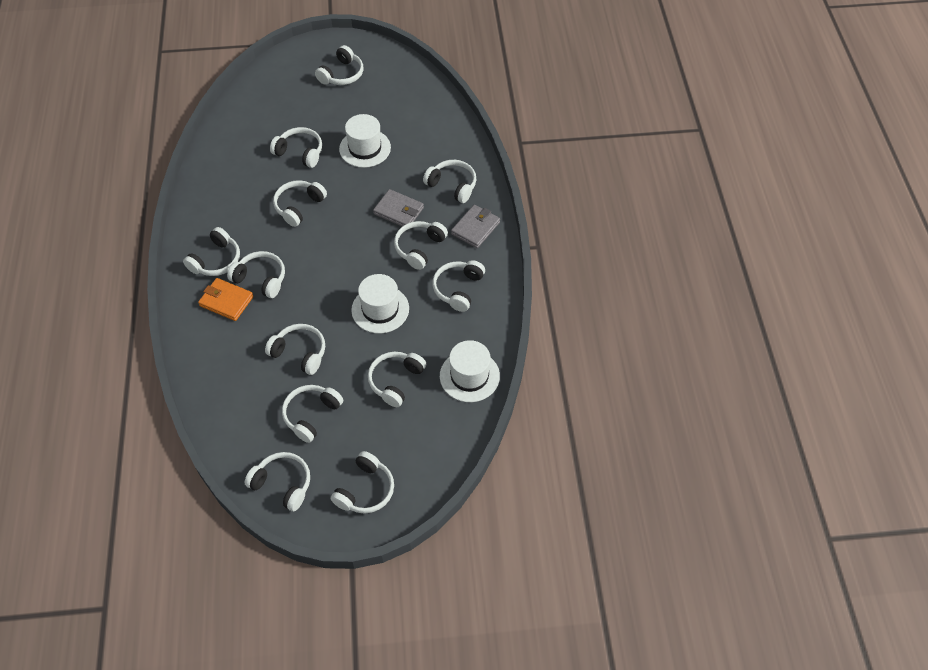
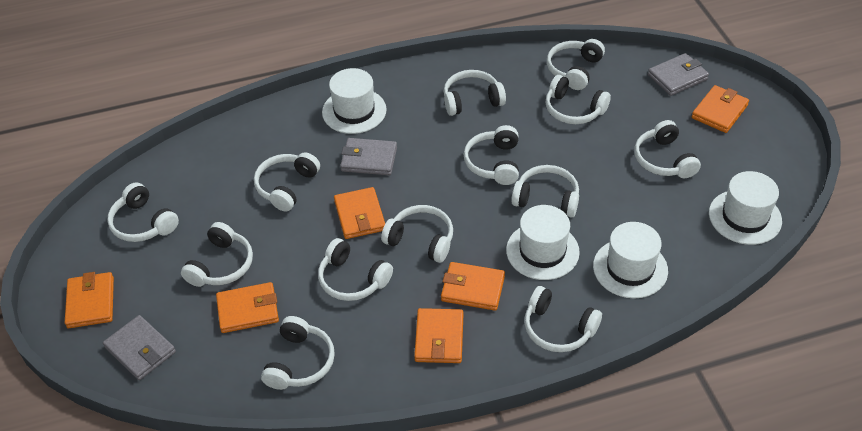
grey wallet: 2 -> 3
orange wallet: 1 -> 6
white hat: 3 -> 4

